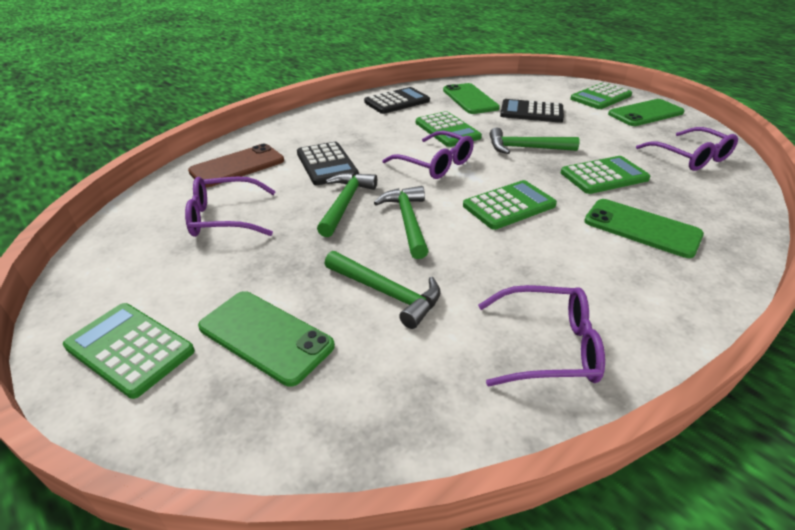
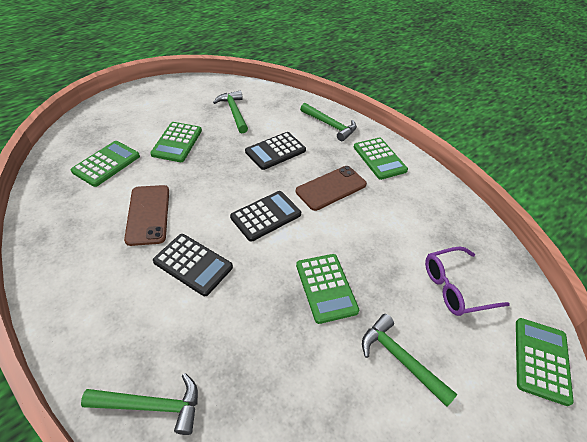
brown phone: 1 -> 2
green phone: 4 -> 0
purple glasses: 4 -> 1

